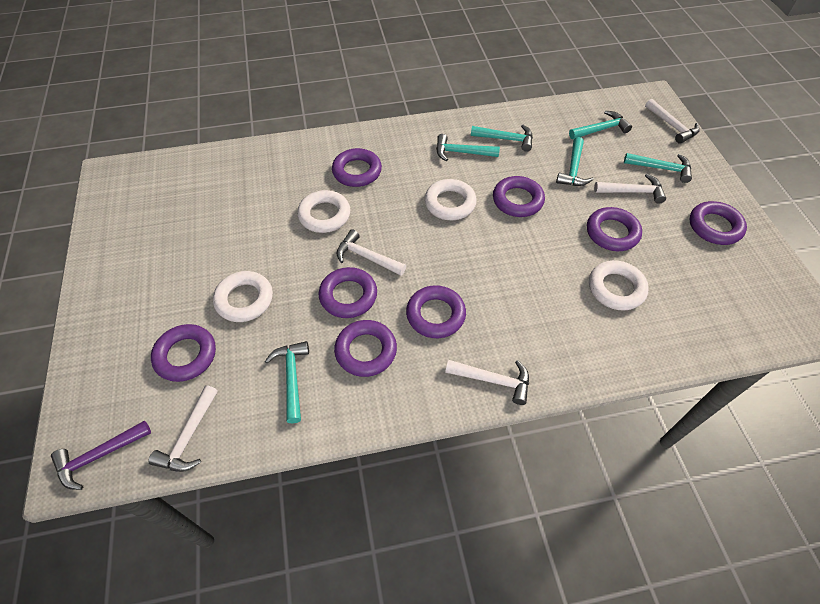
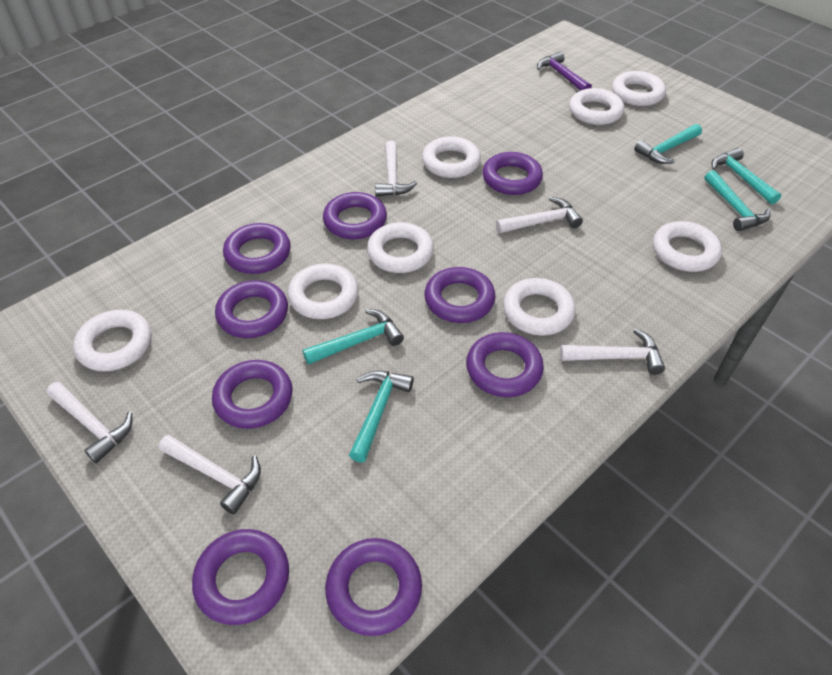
purple ring: 8 -> 9
turquoise hammer: 6 -> 5
white ring: 4 -> 8

